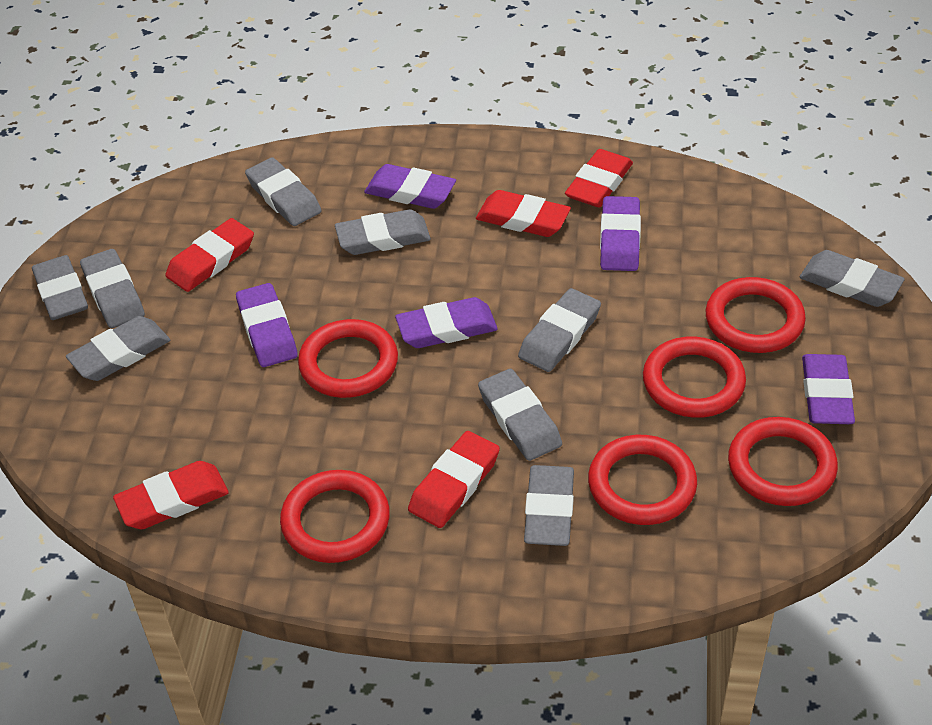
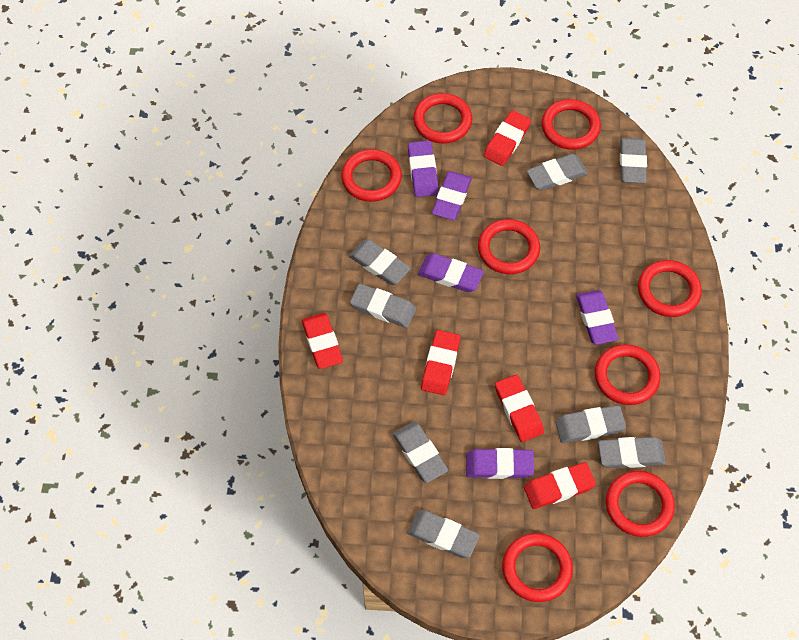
grey eraser: 9 -> 8
red ring: 6 -> 8

